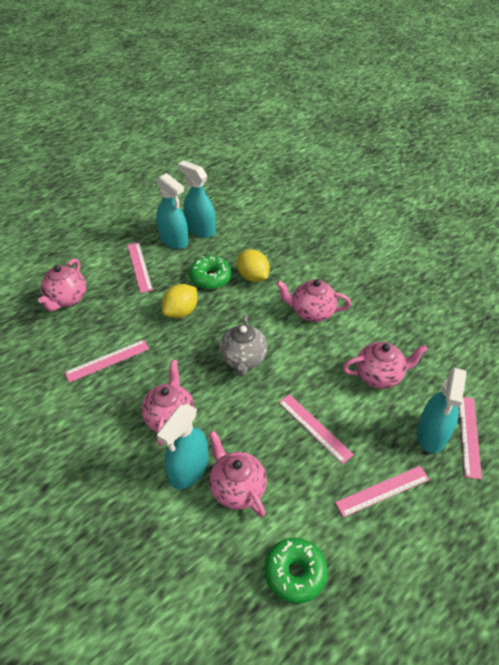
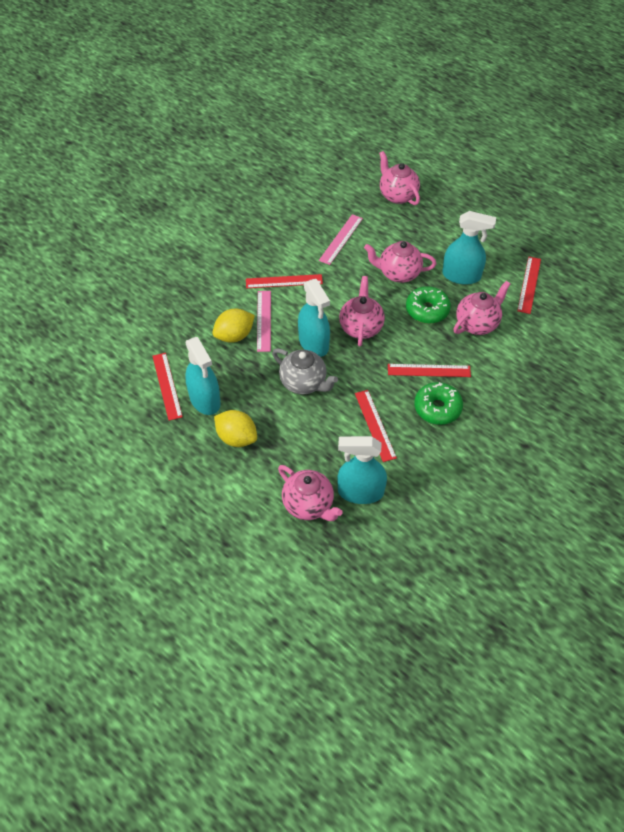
pink ruler: 5 -> 2
red ruler: 0 -> 5

